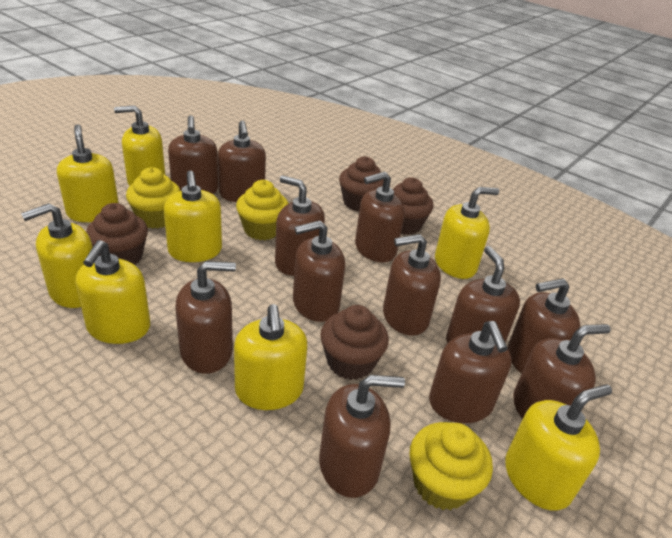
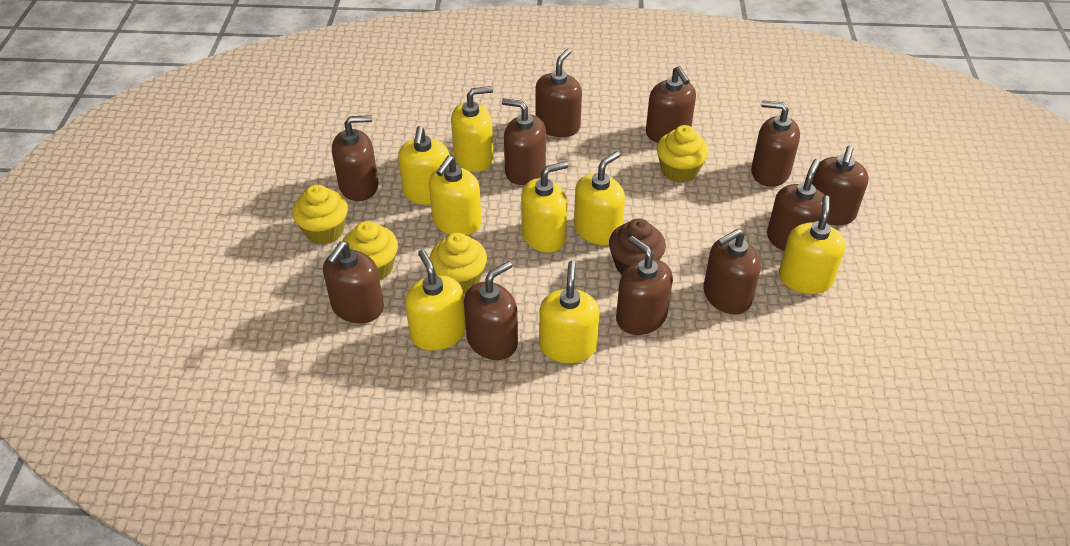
brown cupcake: 4 -> 1
brown soap dispenser: 12 -> 11
yellow cupcake: 3 -> 4

